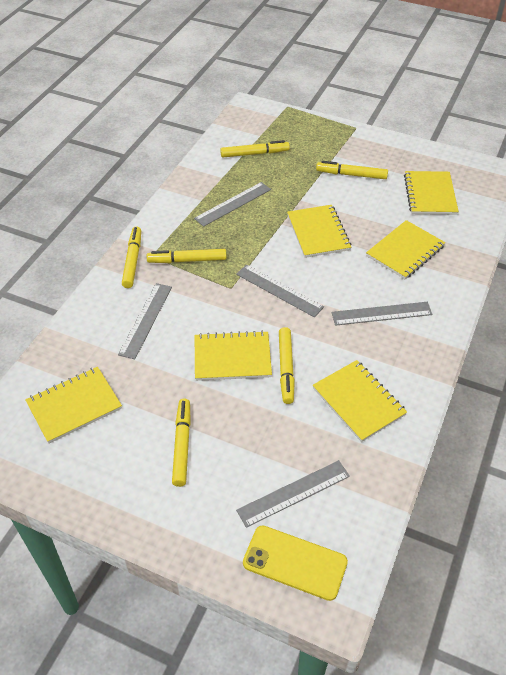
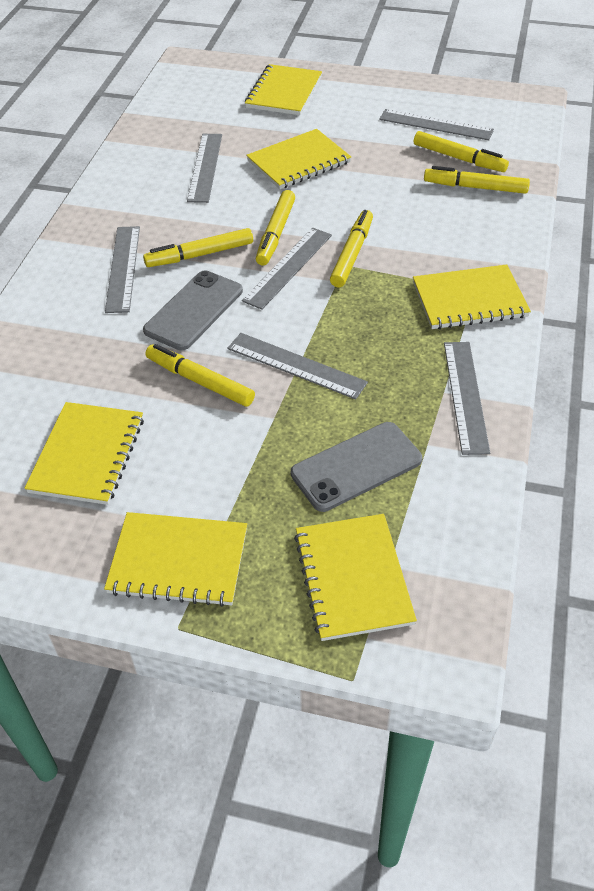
grey phone: 0 -> 2
grey ruler: 5 -> 6
yellow phone: 1 -> 0

